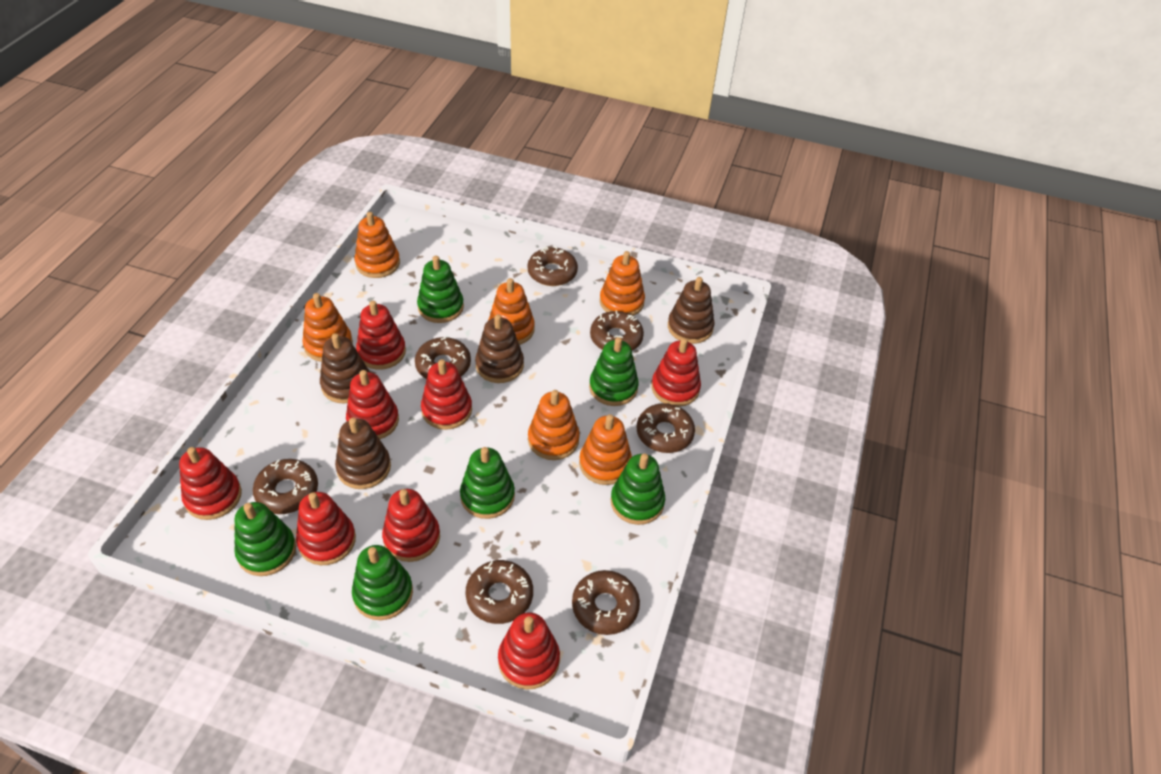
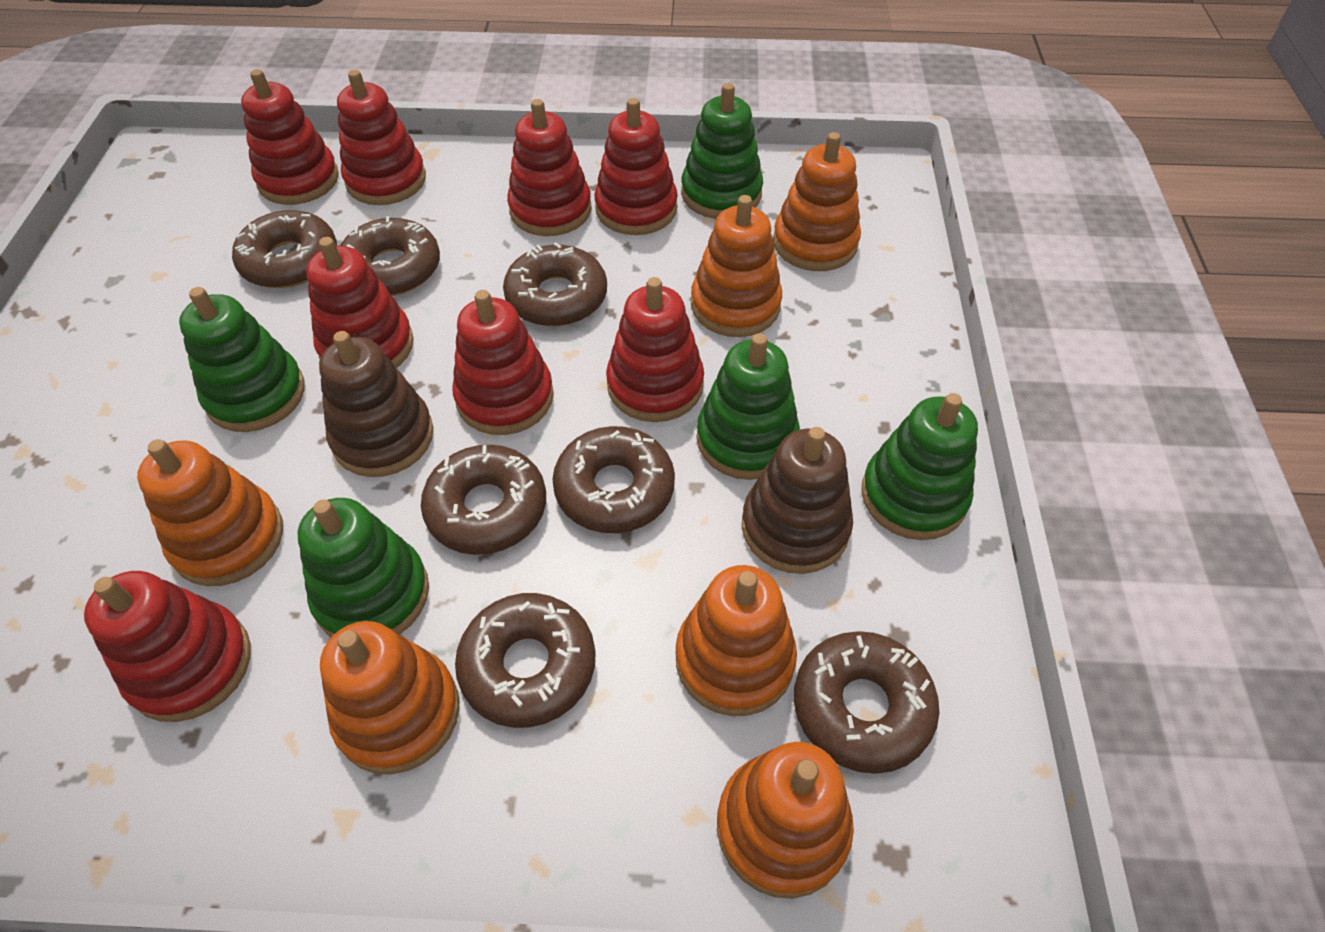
brown stacking toy: 4 -> 2
green stacking toy: 6 -> 5

